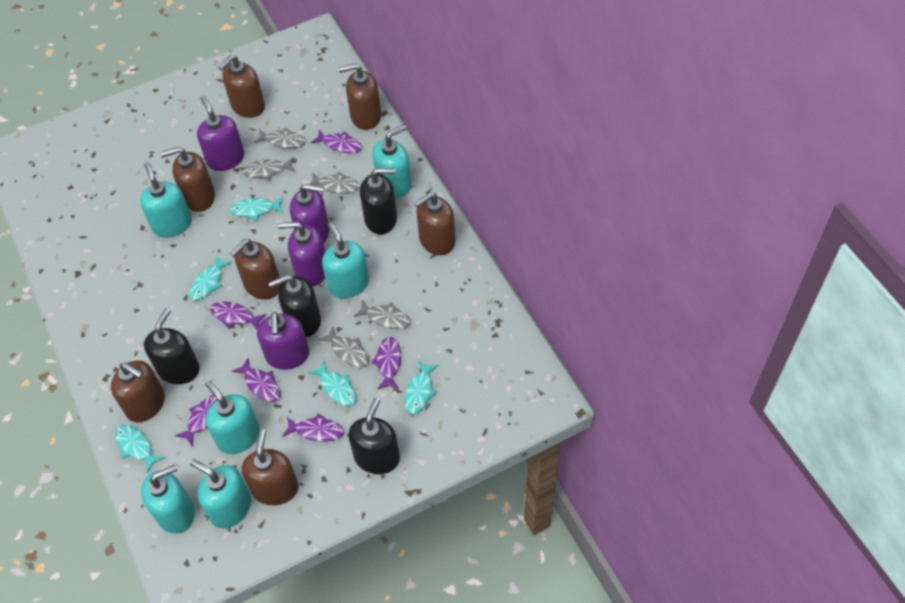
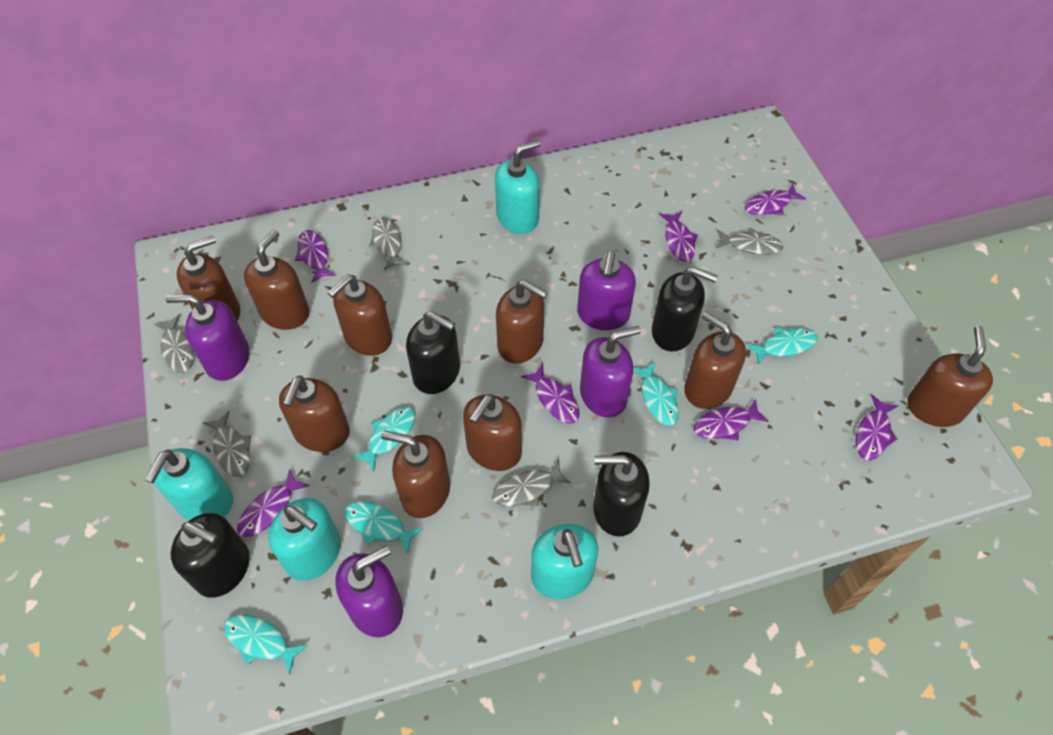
brown soap dispenser: 7 -> 9
purple fish: 6 -> 7
turquoise soap dispenser: 6 -> 4

